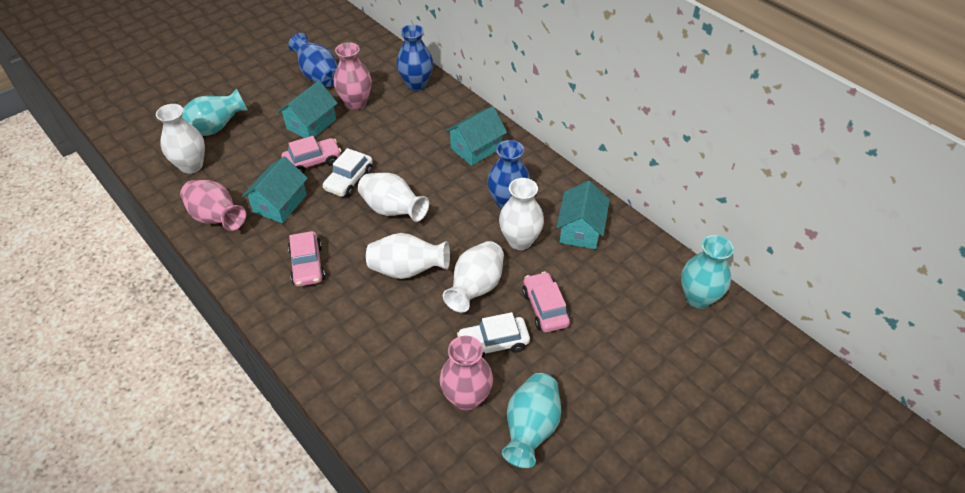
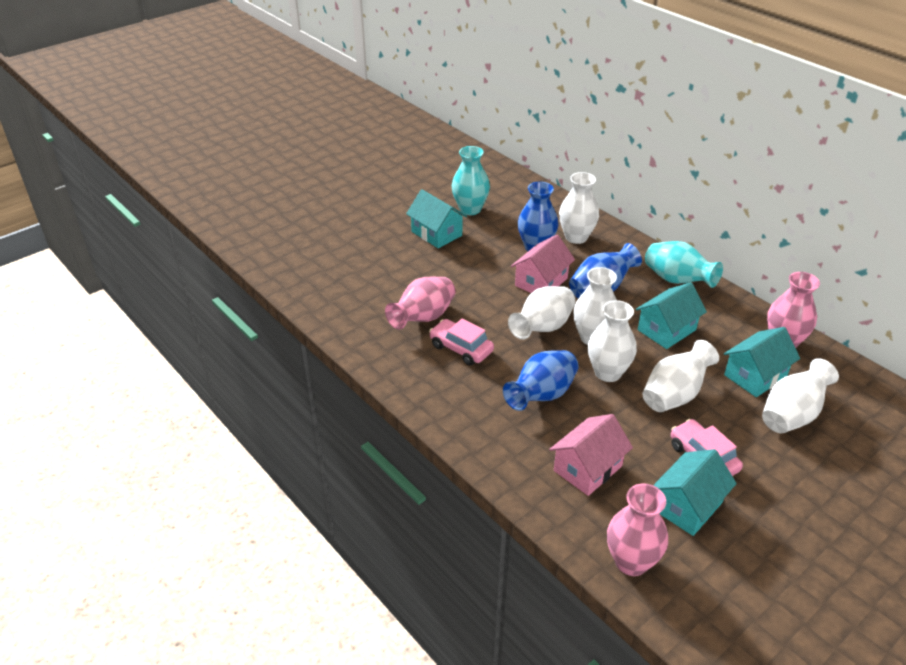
pink car: 3 -> 2
pink house: 0 -> 2
turquoise vase: 3 -> 2
white car: 2 -> 0
white vase: 5 -> 6

